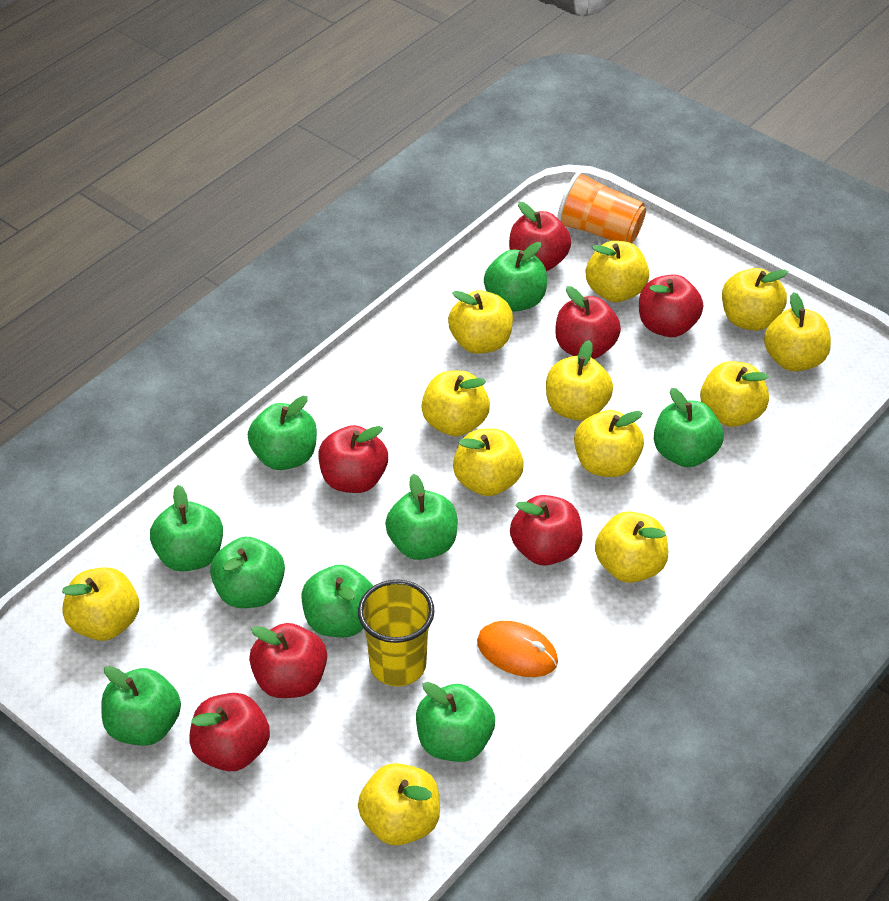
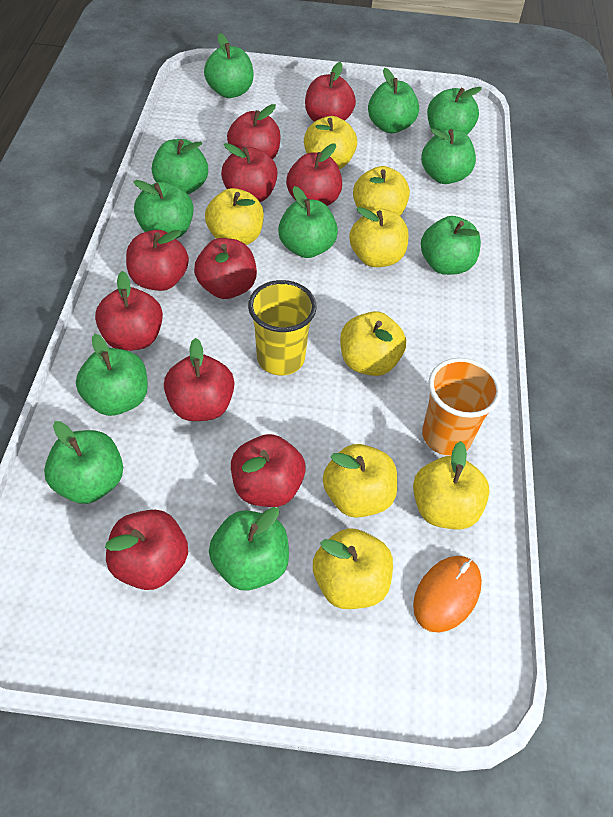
green apple: 9 -> 11
red apple: 7 -> 10
yellow apple: 12 -> 8

